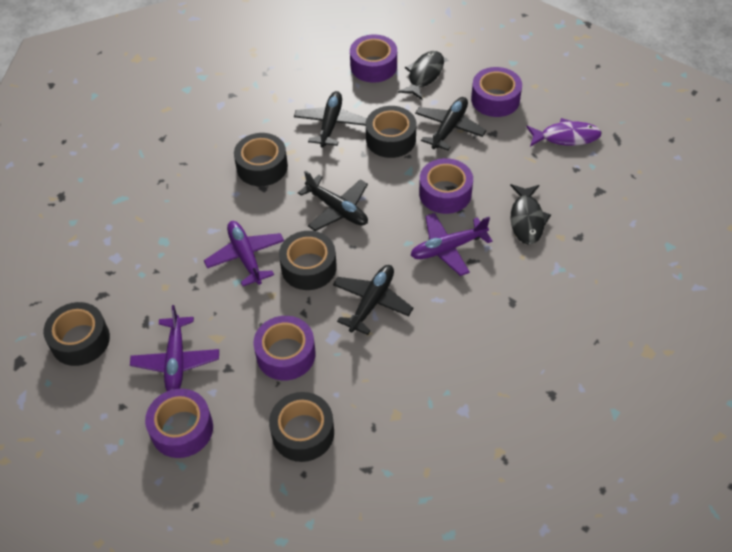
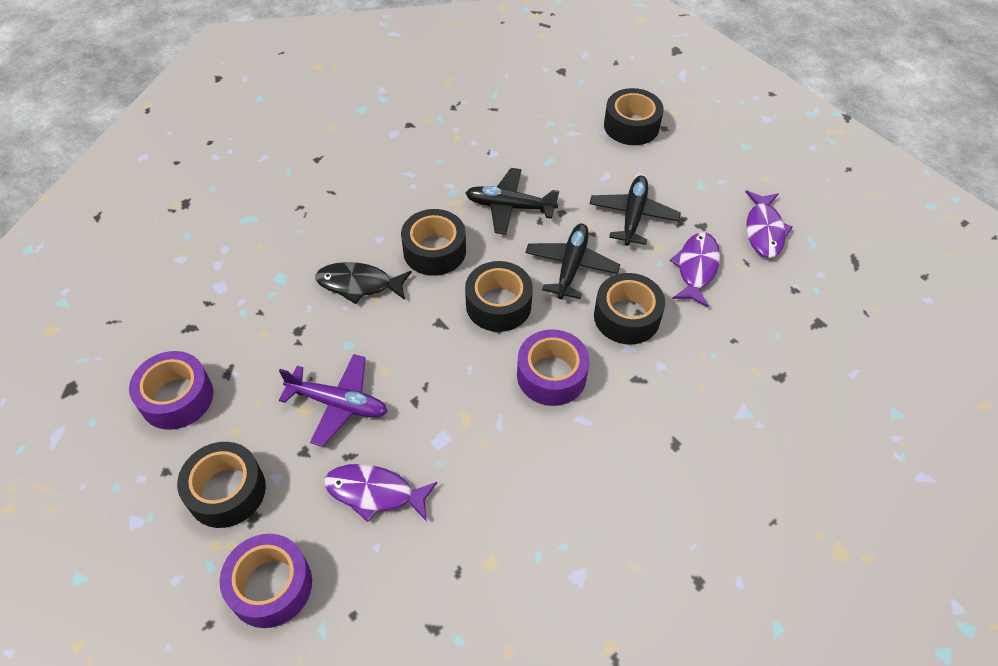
black fish: 2 -> 1
black plane: 4 -> 3
purple fish: 1 -> 3
purple plane: 3 -> 1
purple tape: 5 -> 3

